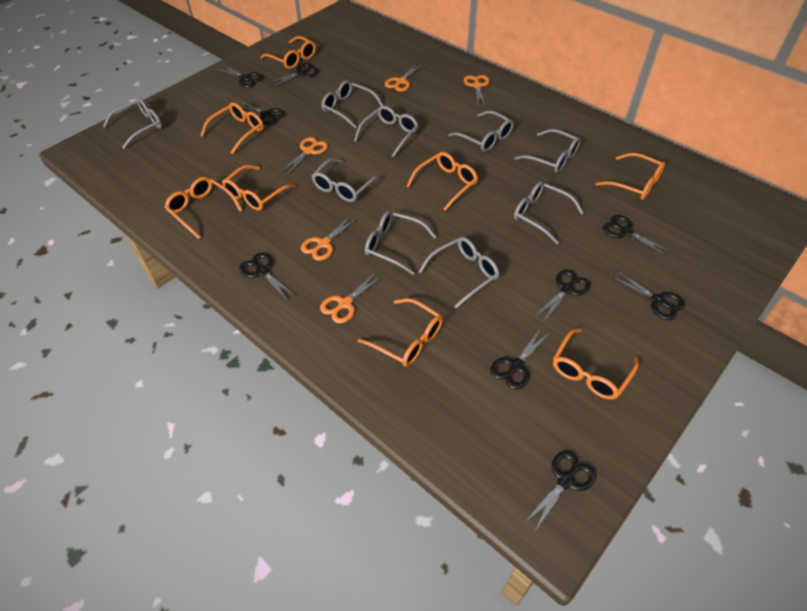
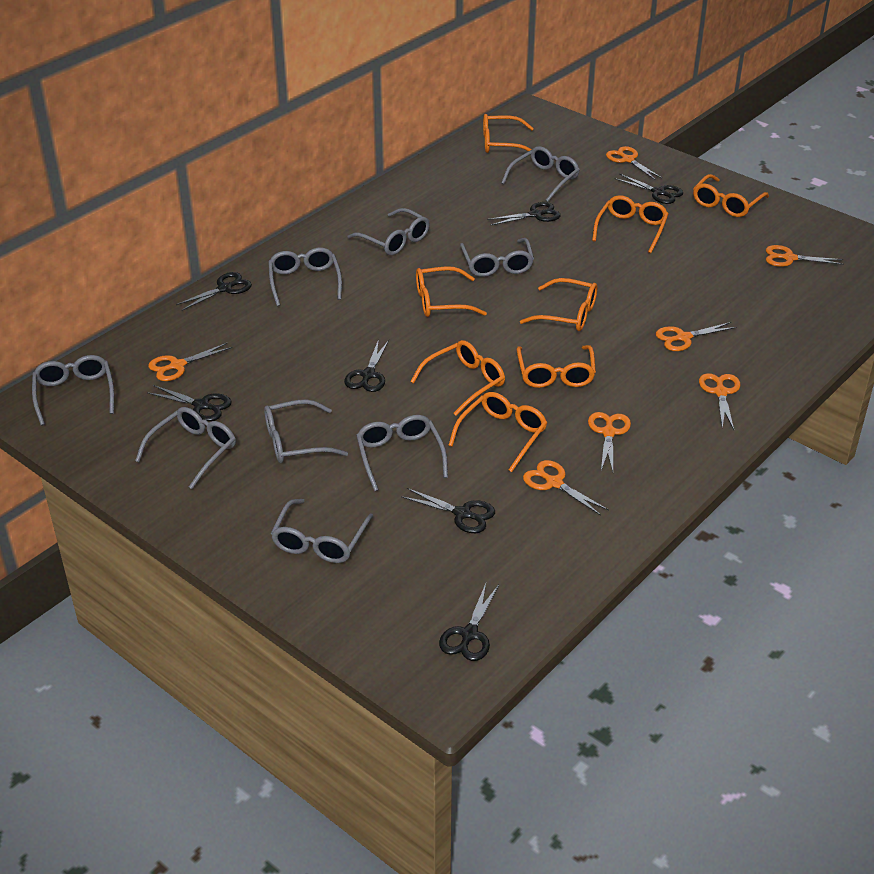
black scissors: 9 -> 7
orange scissors: 5 -> 7

